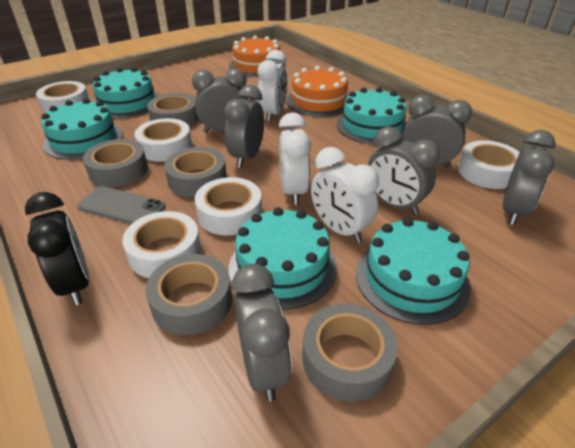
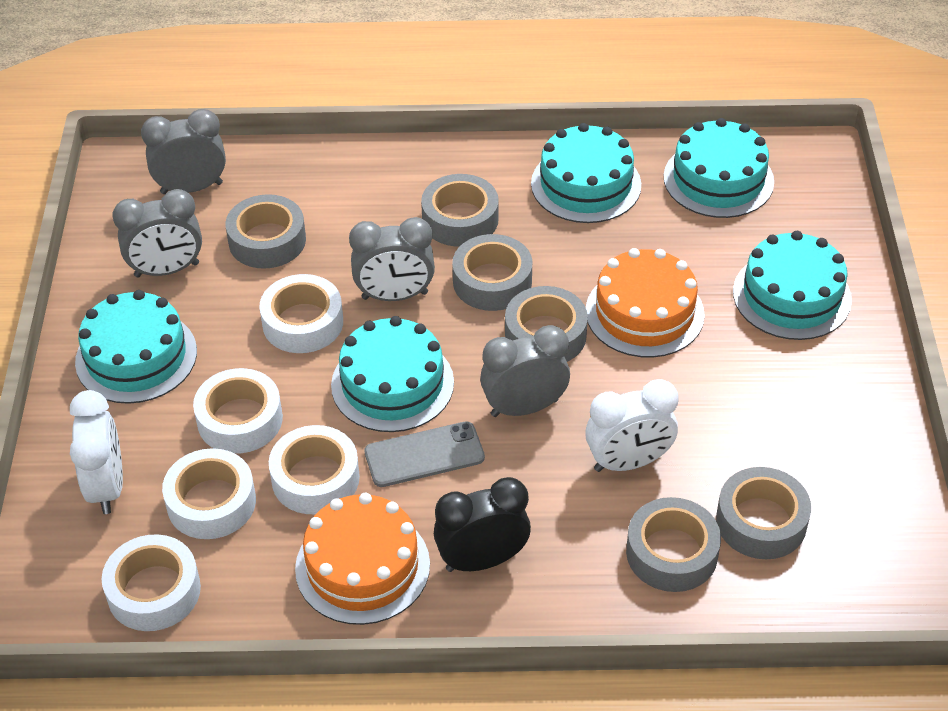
grey clock: 6 -> 4
grey tape: 5 -> 6
white clock: 3 -> 2

